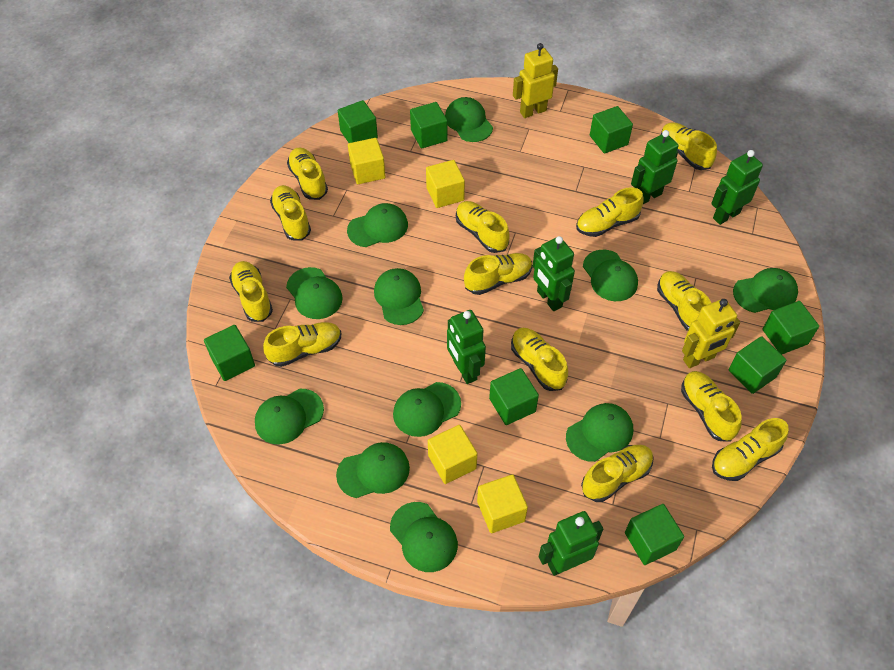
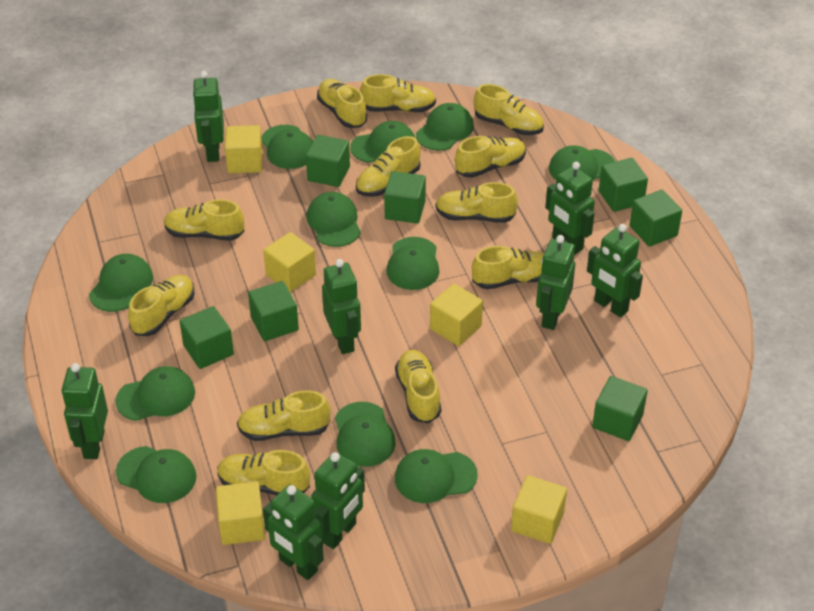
green cube: 8 -> 7
green robot: 5 -> 8
yellow cube: 4 -> 5
yellow robot: 2 -> 0
yellow shoe: 13 -> 12

